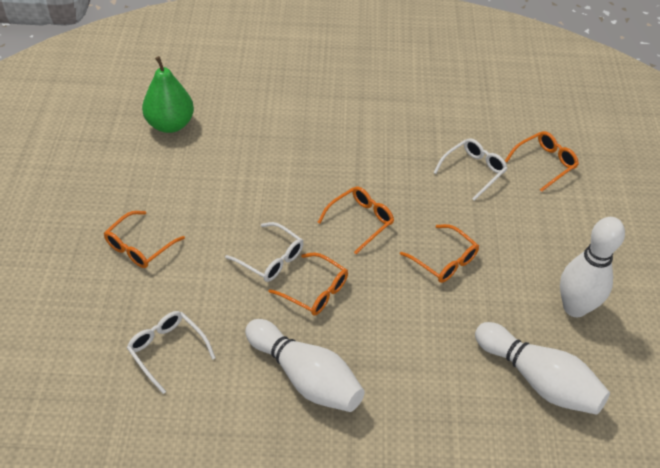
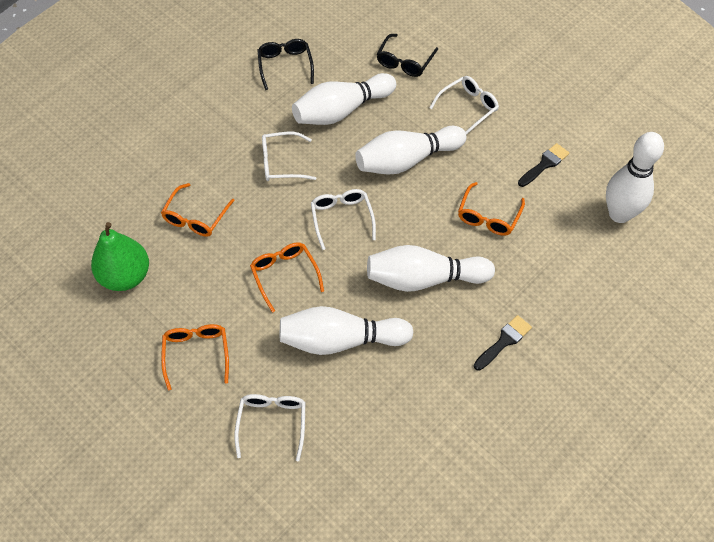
black brush: 0 -> 2
black glasses: 0 -> 2
orange glasses: 5 -> 4
white bowling pin: 3 -> 5
white glasses: 3 -> 4

